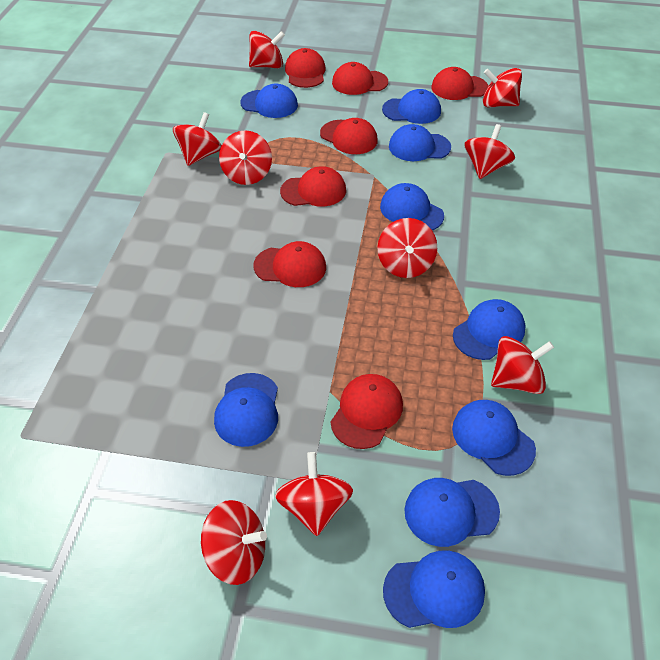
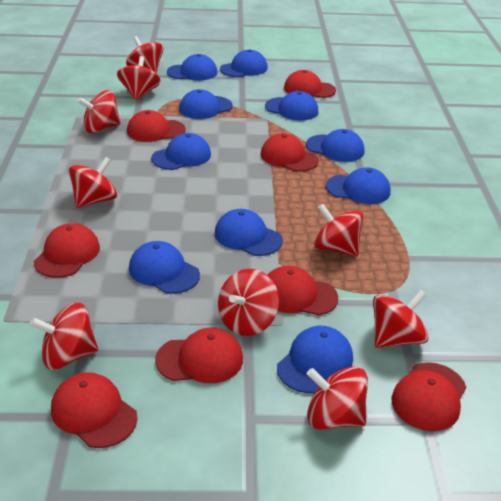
blue cap: 9 -> 10
red cap: 7 -> 8

